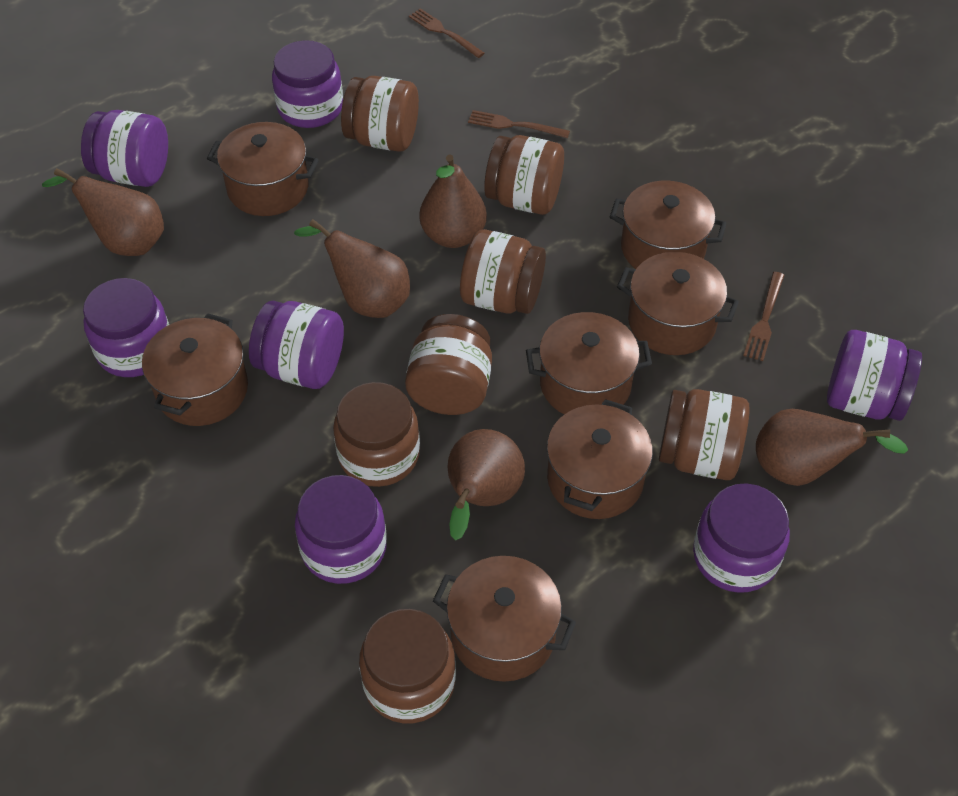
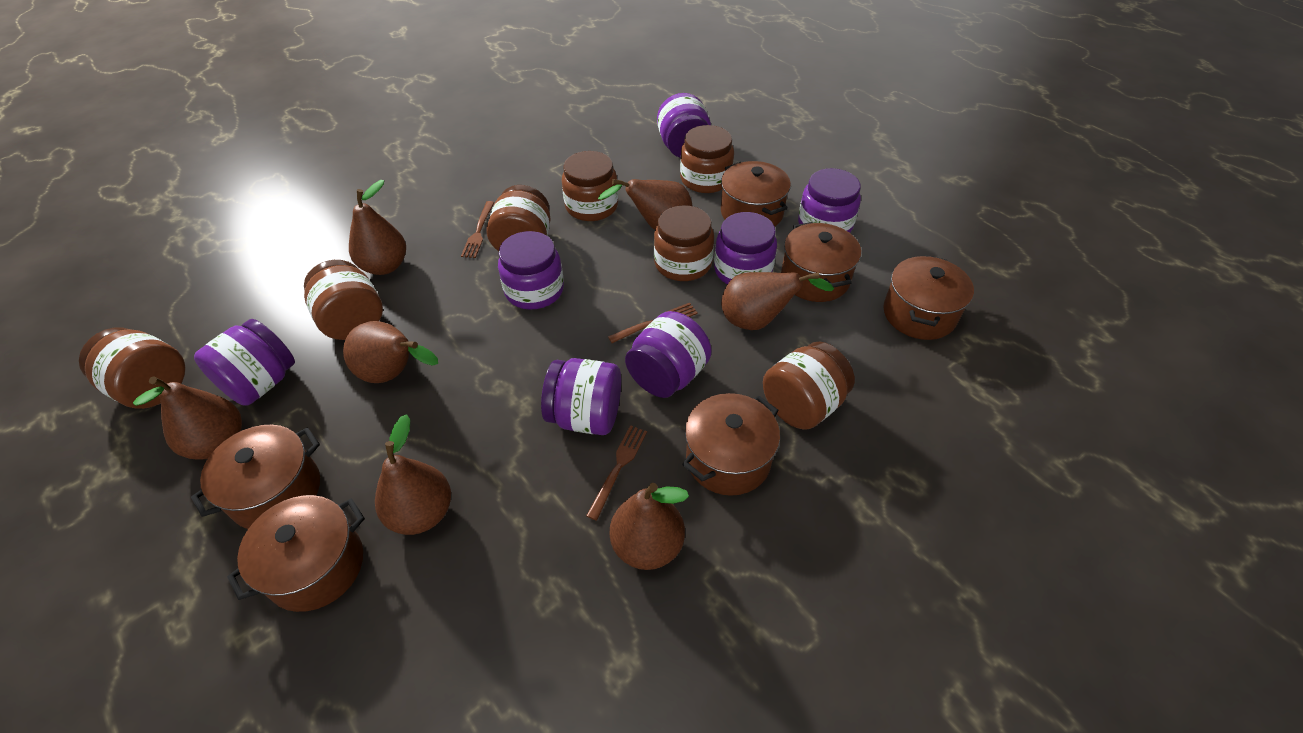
brown pear: 5 -> 7
brown pot: 7 -> 6

